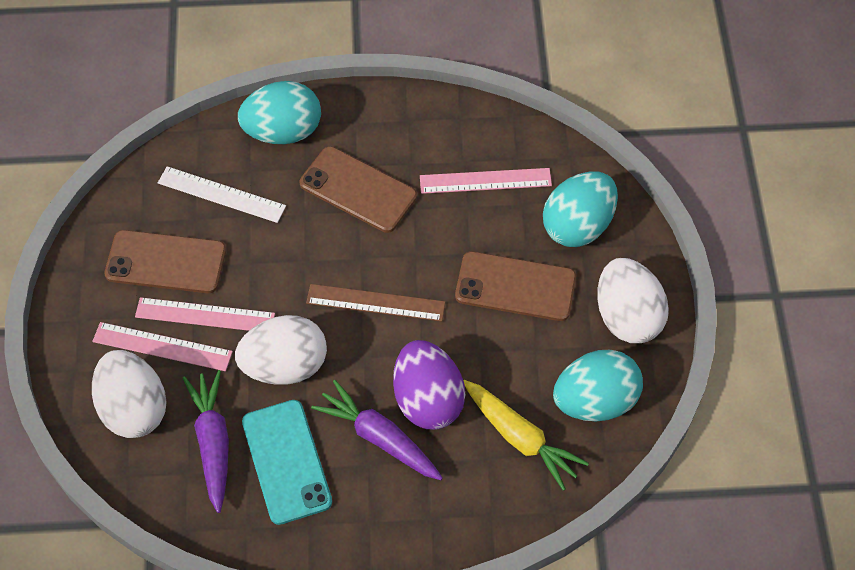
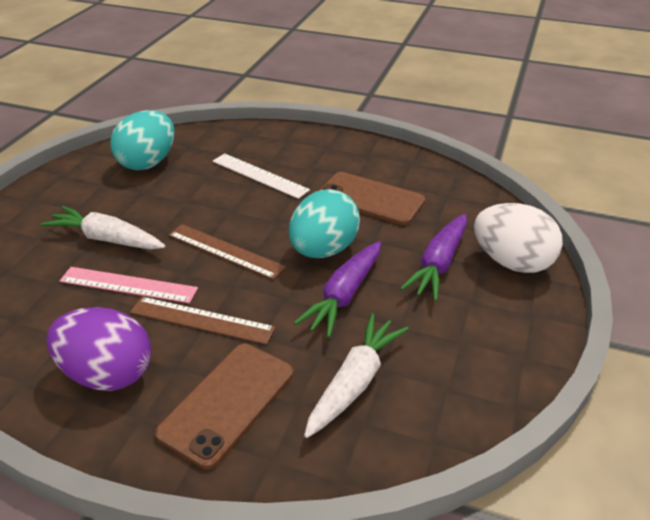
brown phone: 3 -> 2
brown ruler: 1 -> 2
pink ruler: 3 -> 1
turquoise egg: 3 -> 2
turquoise phone: 1 -> 0
white carrot: 0 -> 2
white egg: 3 -> 1
yellow carrot: 1 -> 0

